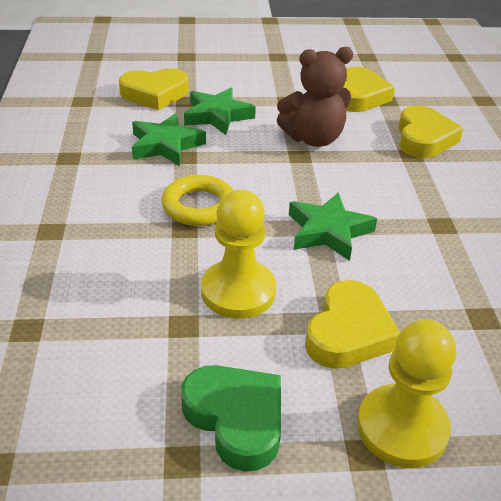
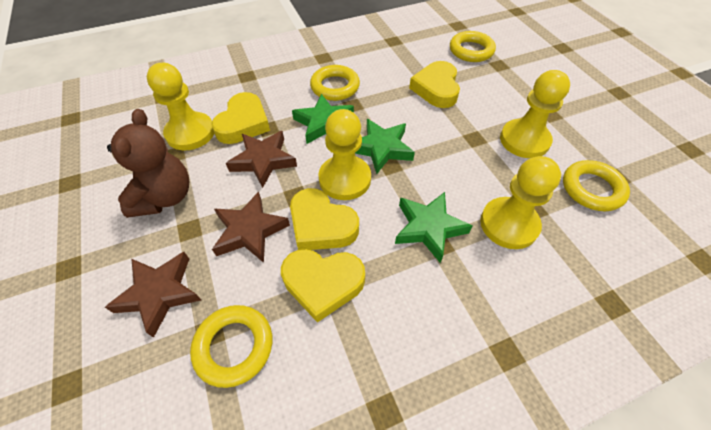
brown star: 0 -> 3
green heart: 1 -> 0
yellow pawn: 2 -> 4
yellow ring: 1 -> 4

